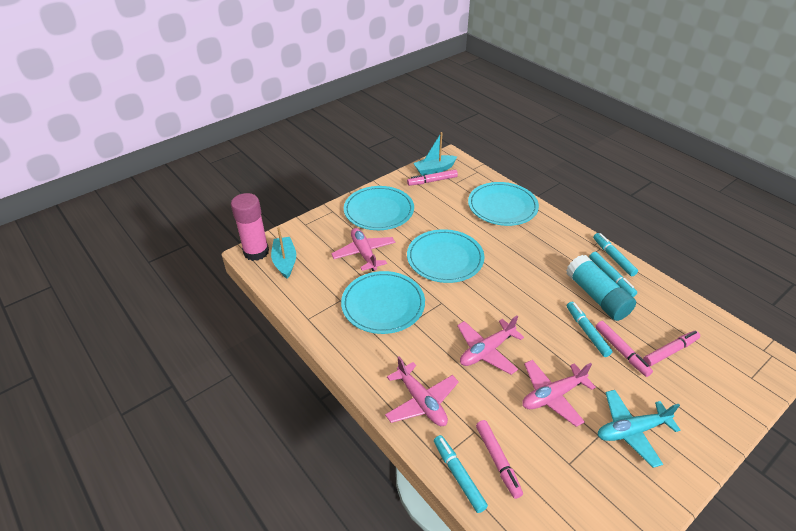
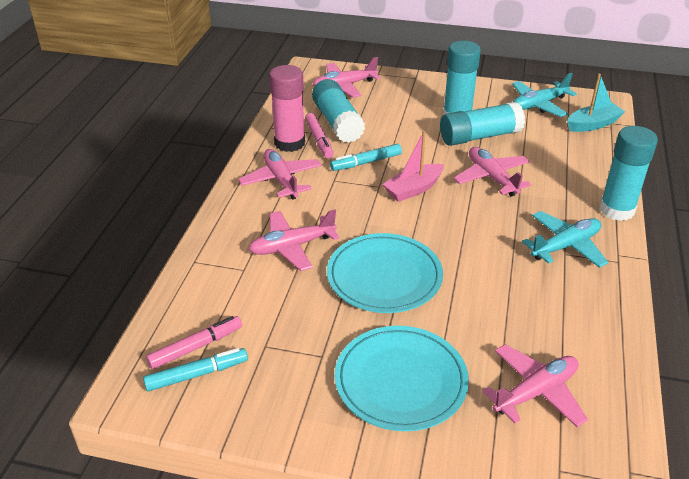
pink boat: 0 -> 1
pink marker: 4 -> 2
pink plane: 4 -> 5
turquoise boat: 2 -> 1
turquoise glue stick: 1 -> 4
turquoise marker: 4 -> 2
turquoise plane: 1 -> 2
turquoise plate: 4 -> 2

